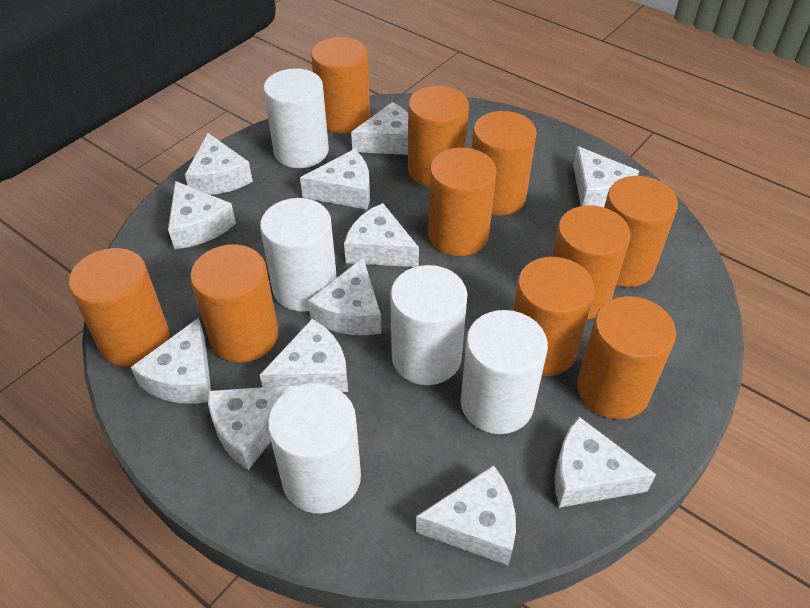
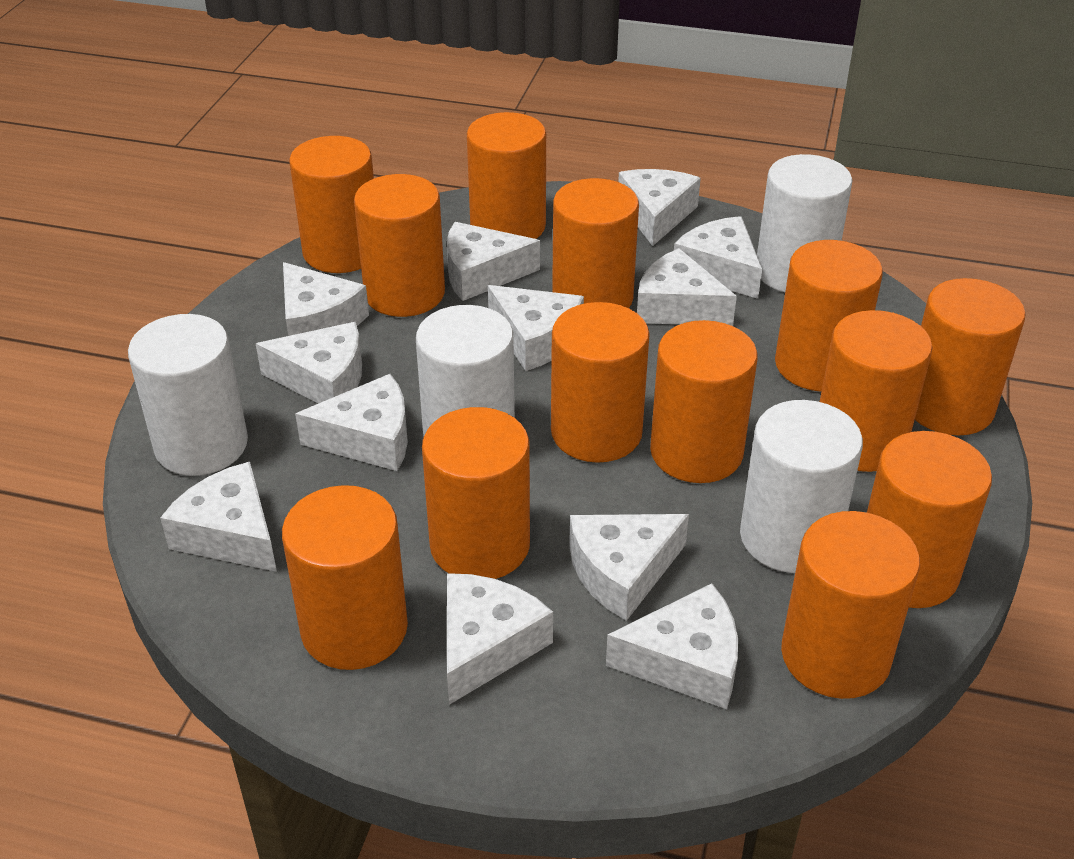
orange cylinder: 10 -> 13
white cylinder: 5 -> 4

